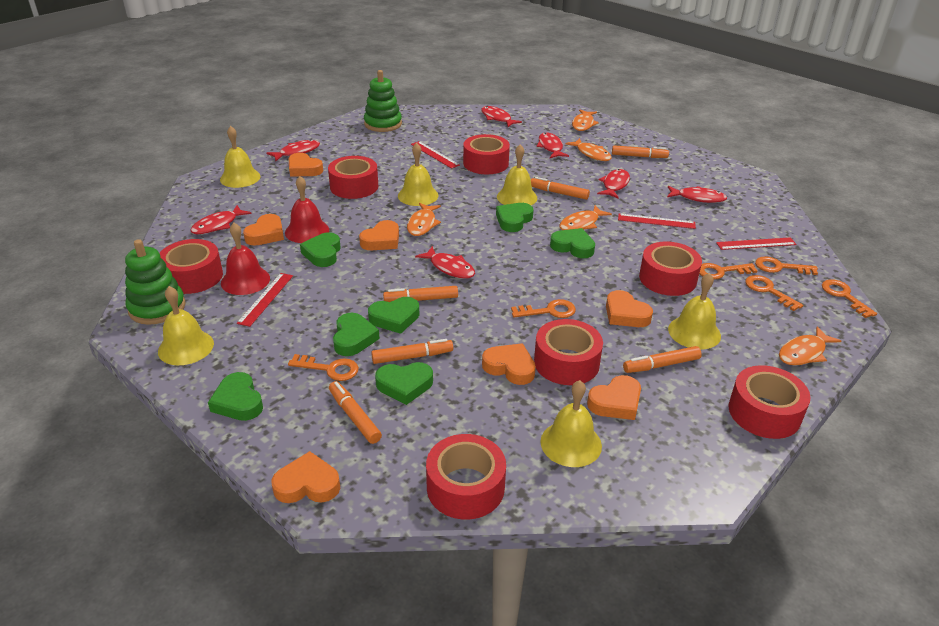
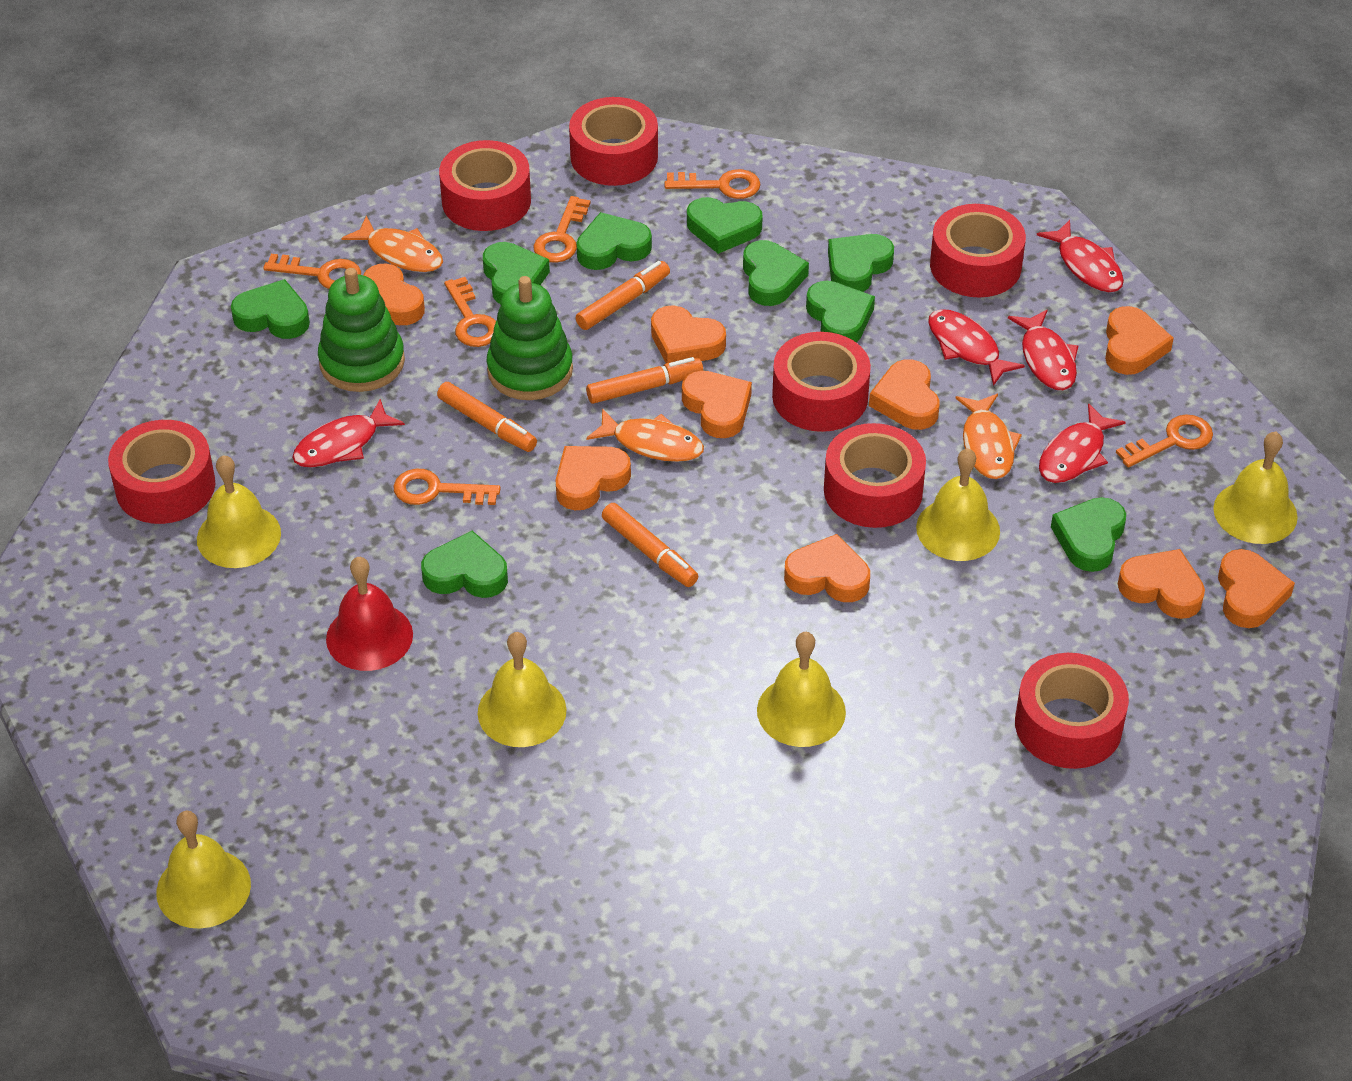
green heart: 7 -> 9
orange fish: 5 -> 3
orange heart: 7 -> 9
orange marker: 6 -> 4
red bell: 2 -> 1
red fish: 7 -> 5
red ruler: 4 -> 0

